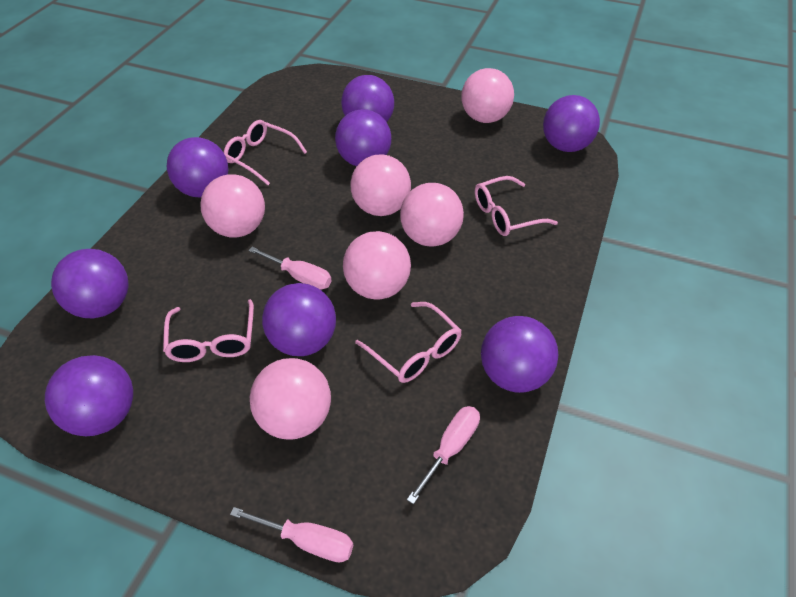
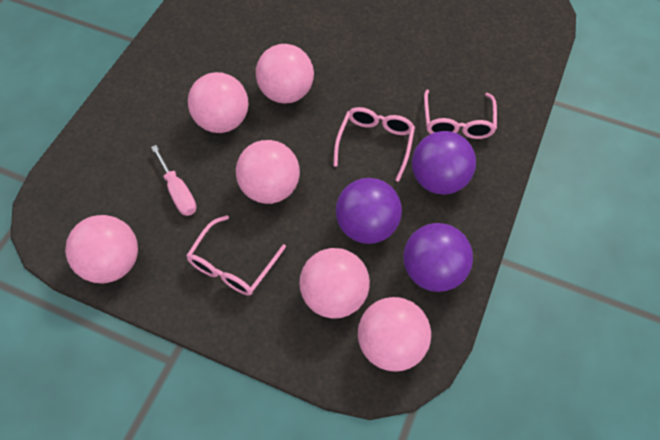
pink glasses: 4 -> 3
pink screwdriver: 3 -> 1
purple ball: 8 -> 3

